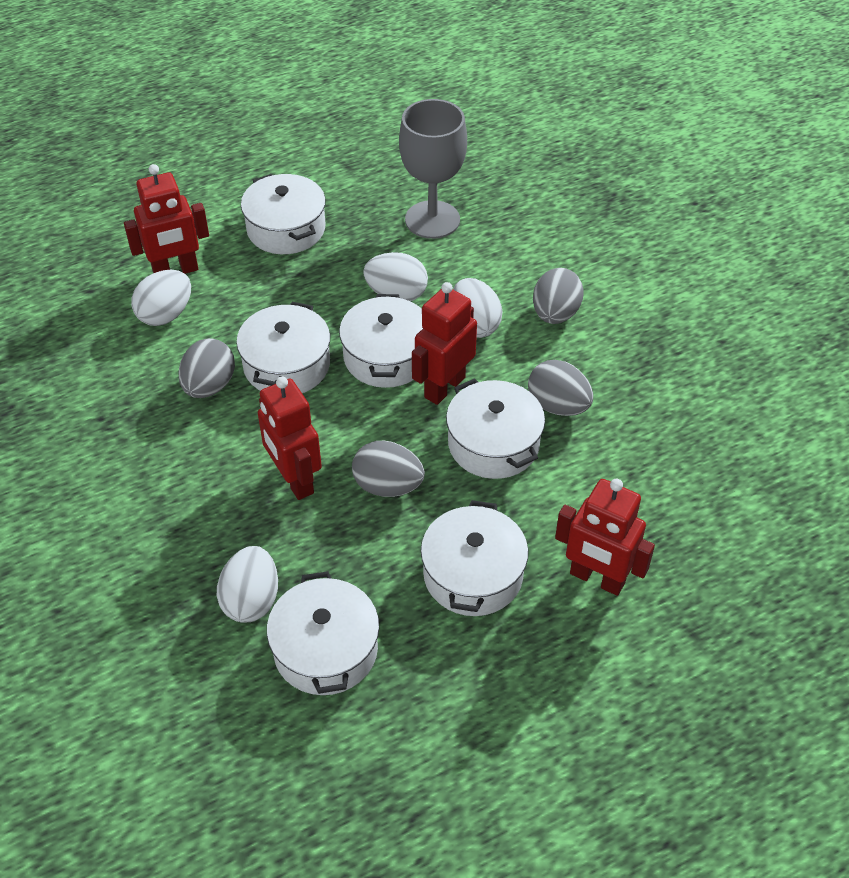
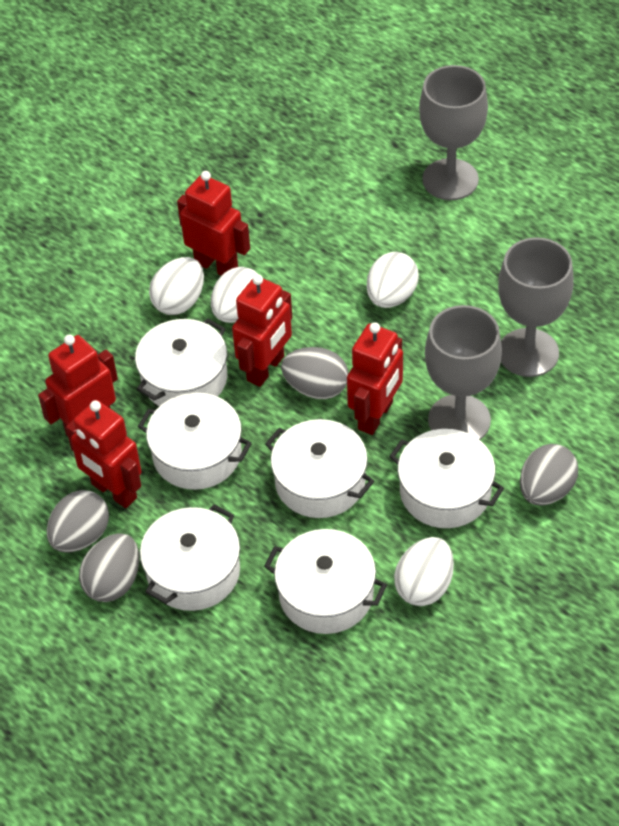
grey goblet: 1 -> 3
red robot: 4 -> 5

